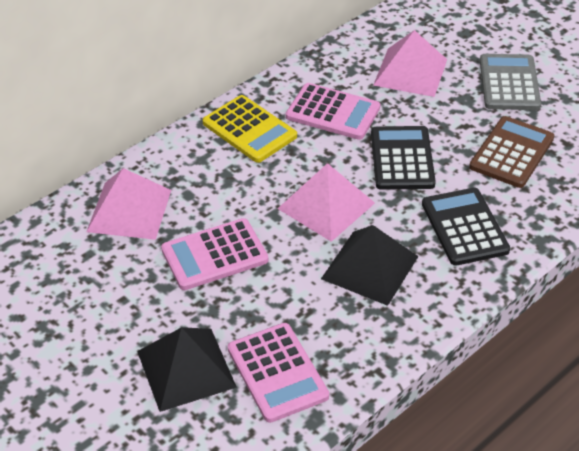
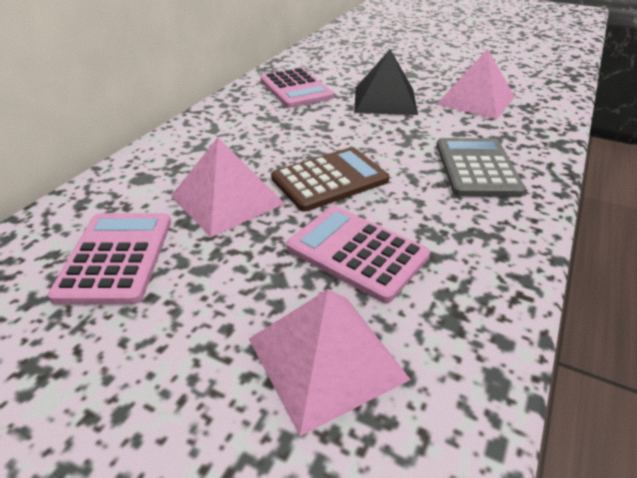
black calculator: 2 -> 0
black pyramid: 2 -> 1
yellow calculator: 1 -> 0

